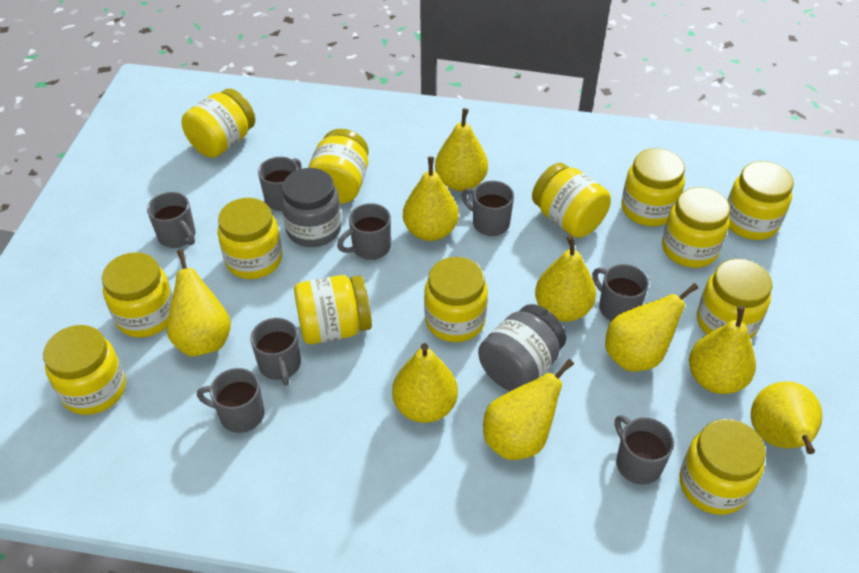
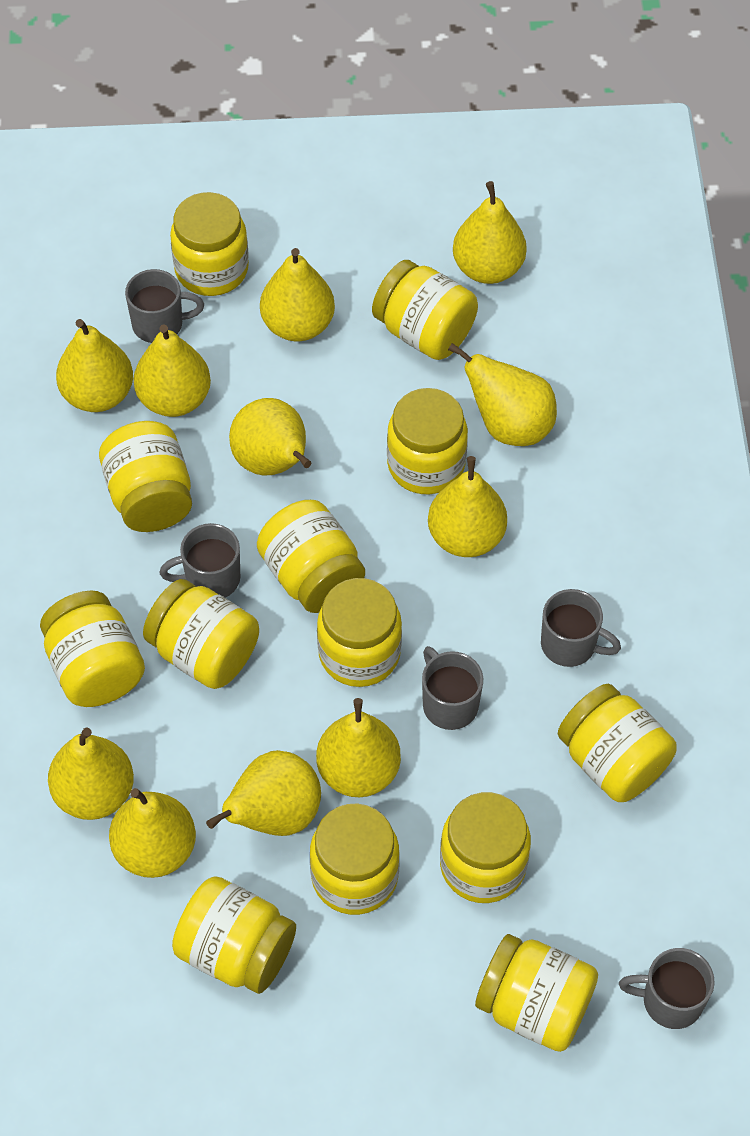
grey jar: 2 -> 0
grey mug: 8 -> 5
yellow pear: 9 -> 11

